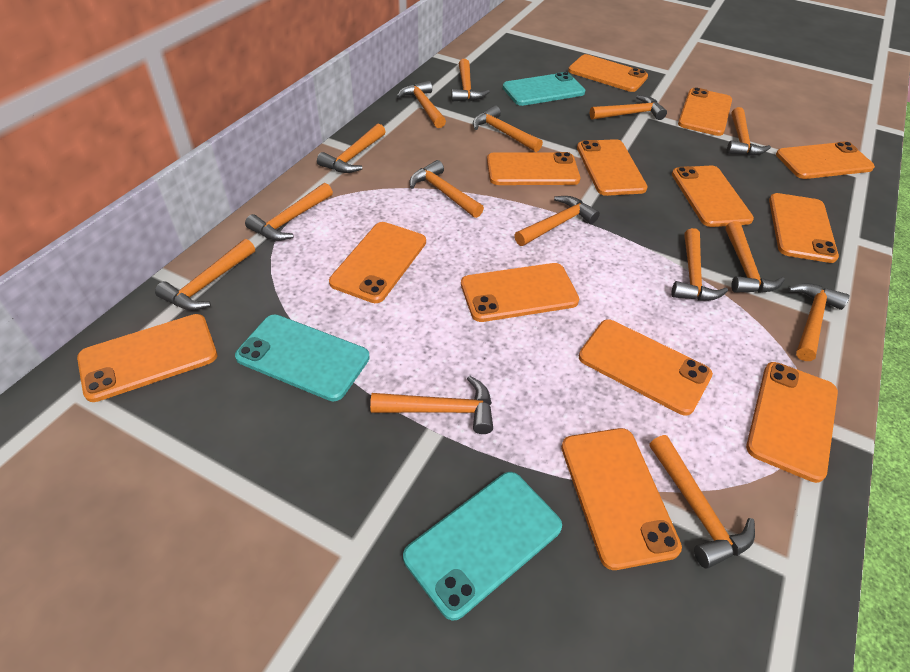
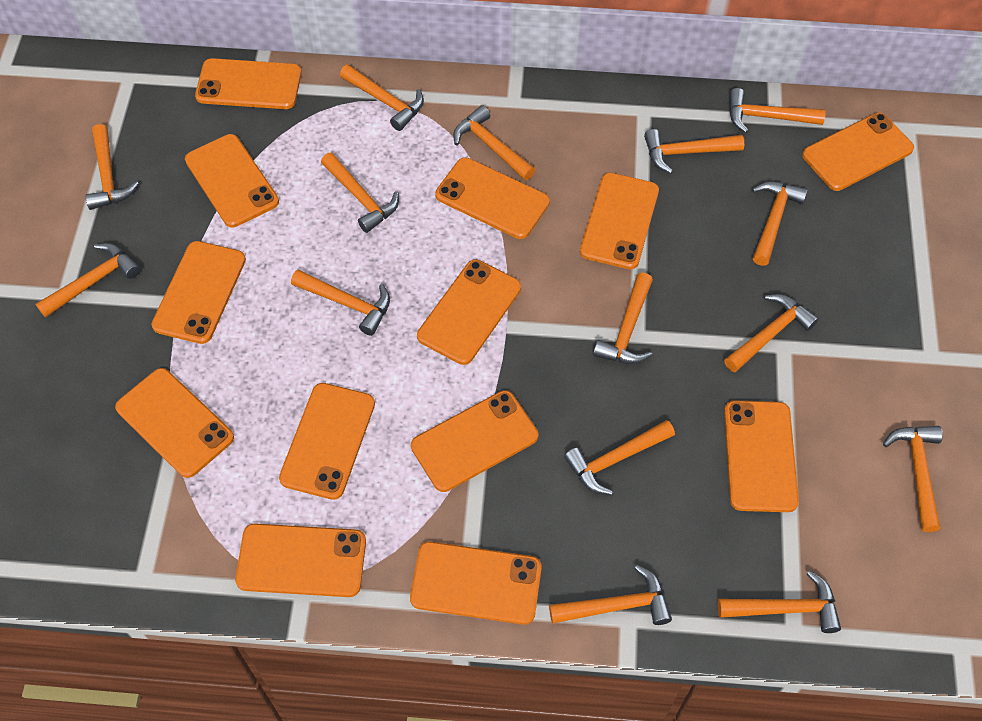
turquoise phone: 3 -> 0

